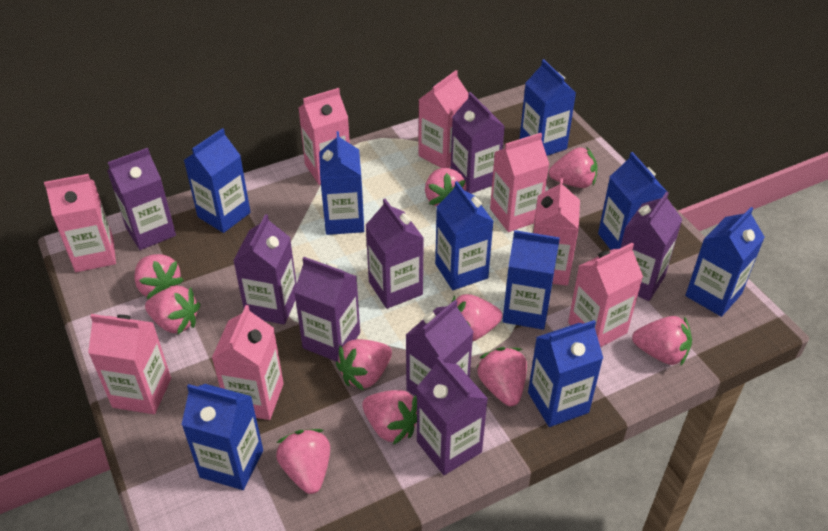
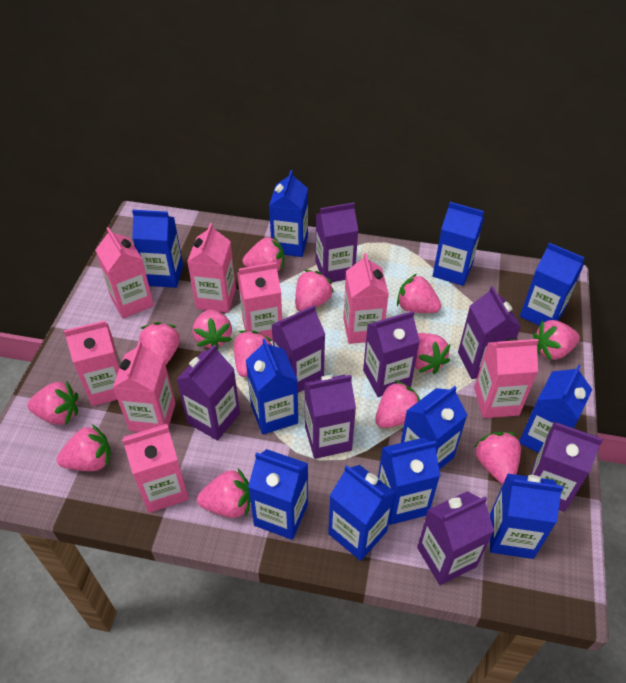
blue carton: 9 -> 11
pink strawberry: 10 -> 13

